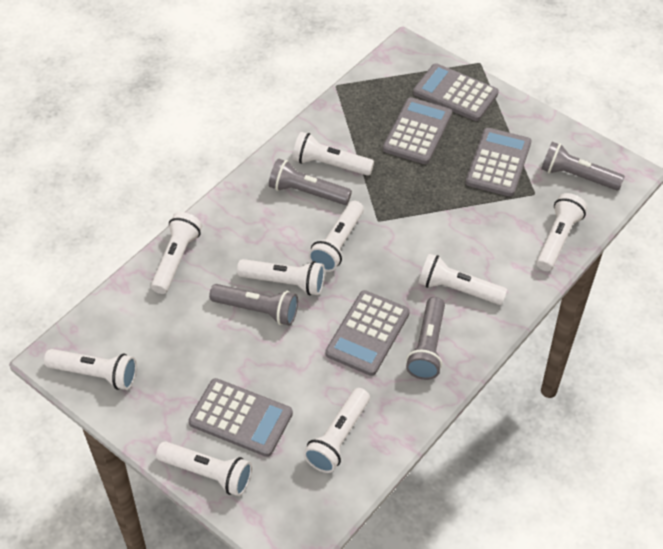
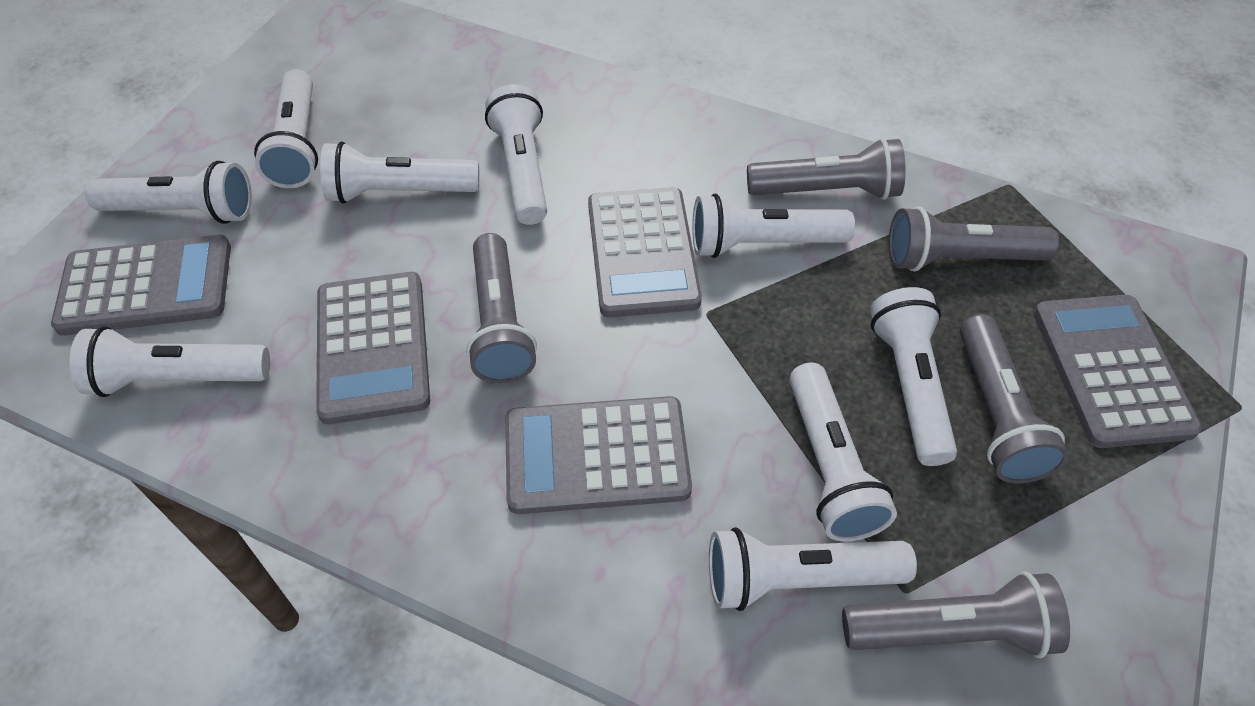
grey flashlight: 4 -> 5

